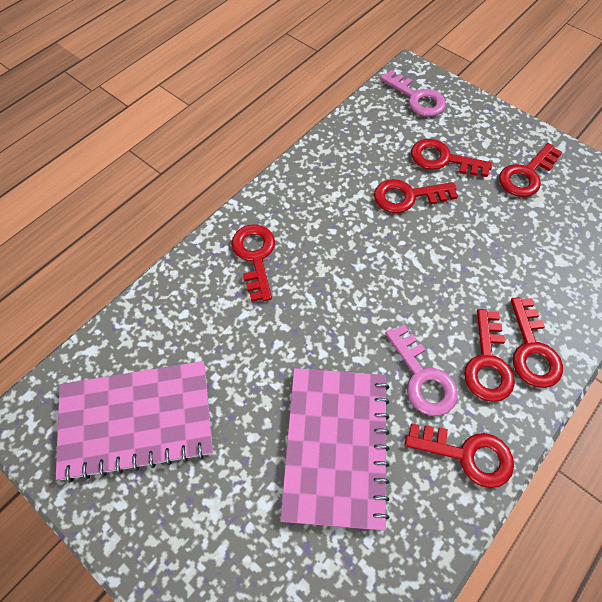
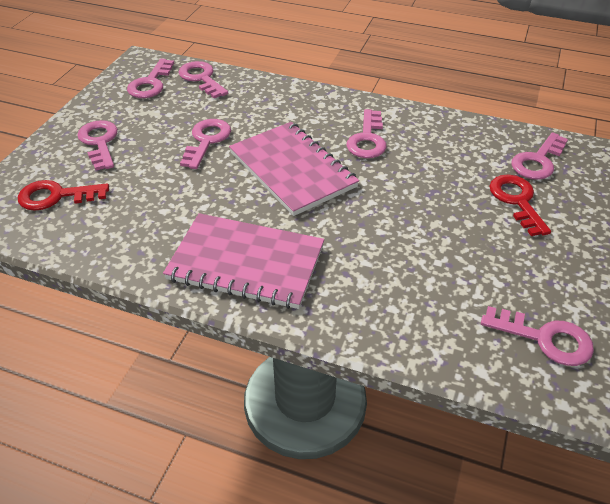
pink key: 2 -> 7
red key: 7 -> 2

